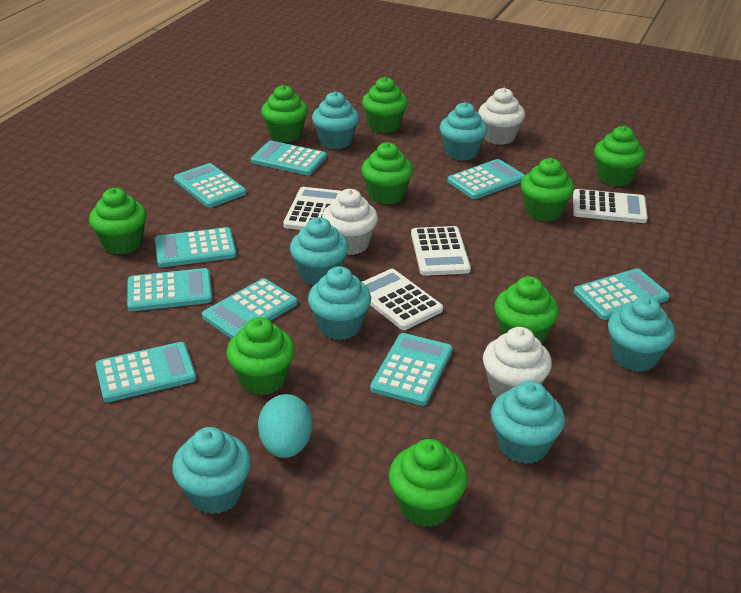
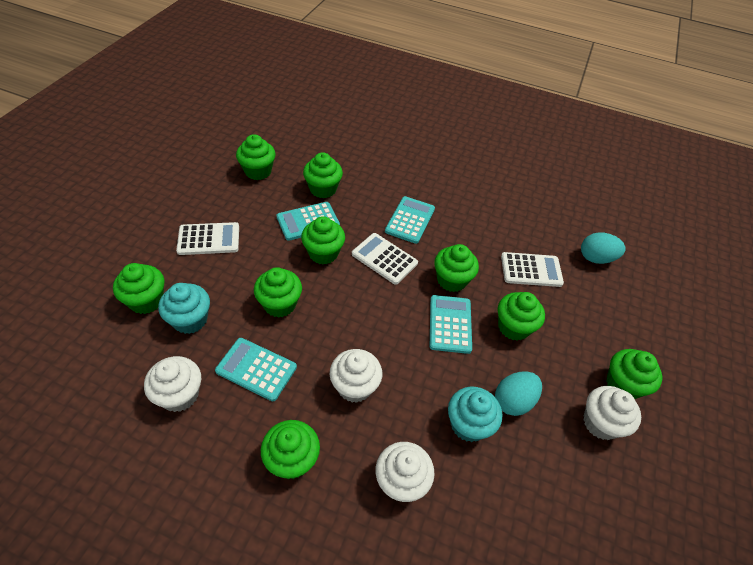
turquoise calculator: 9 -> 4
turquoise cupcake: 7 -> 2
turquoise egg: 1 -> 2
white calculator: 4 -> 3
white cupcake: 3 -> 4

